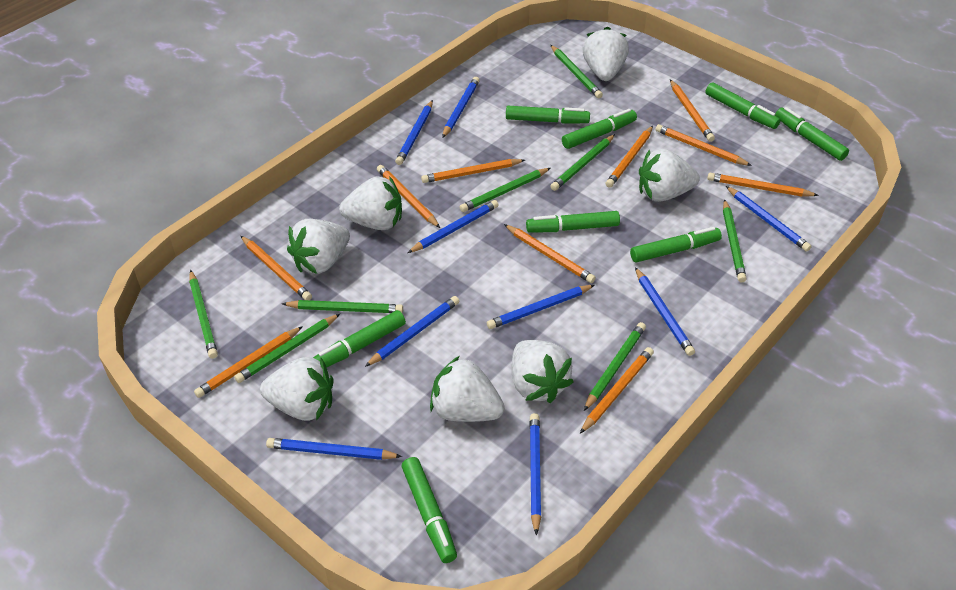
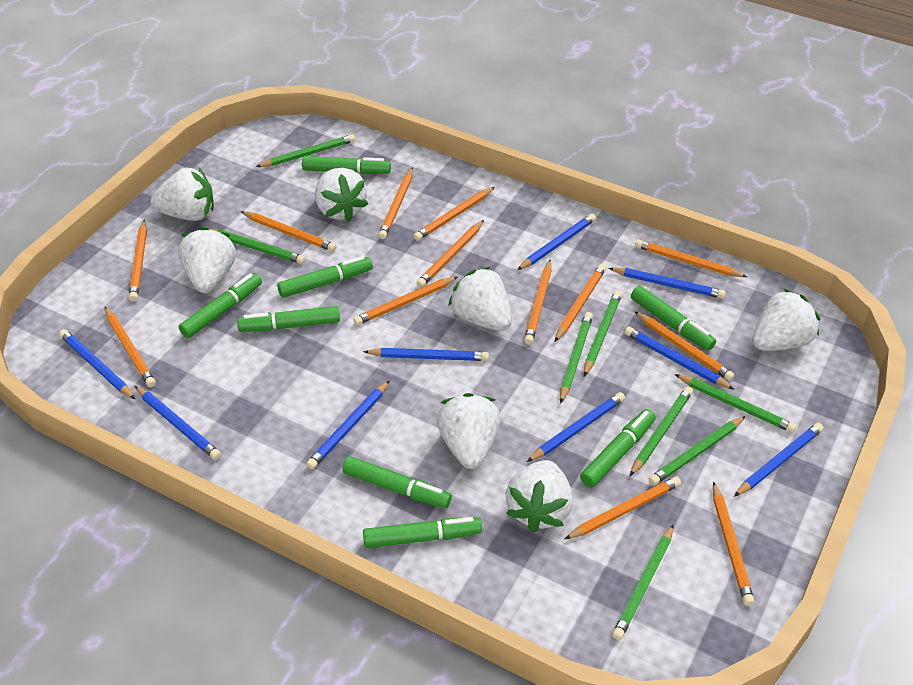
orange pencil: 10 -> 13

